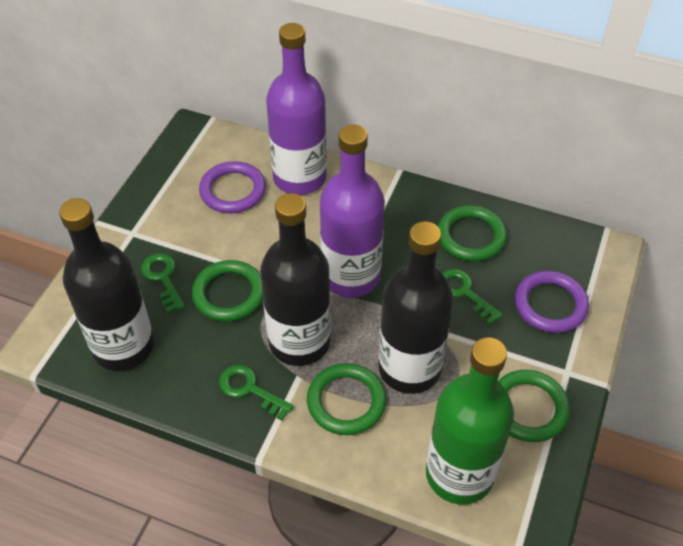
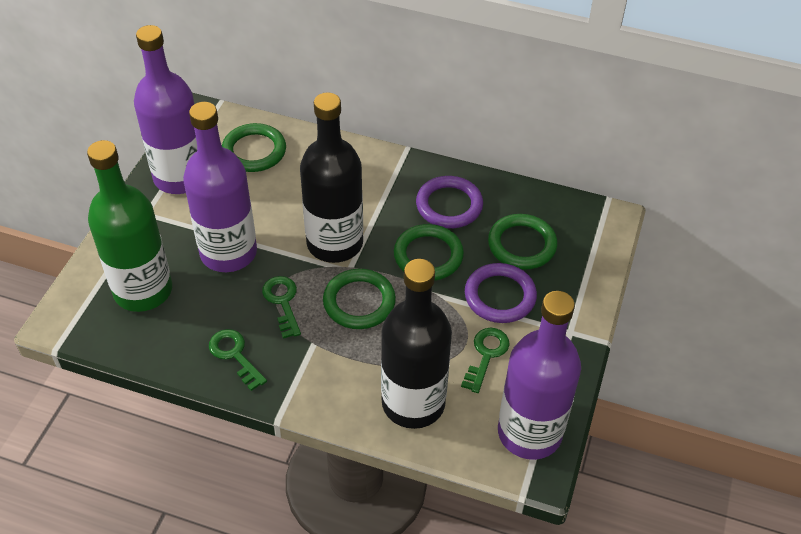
black bottle: 3 -> 2
purple bottle: 2 -> 3

